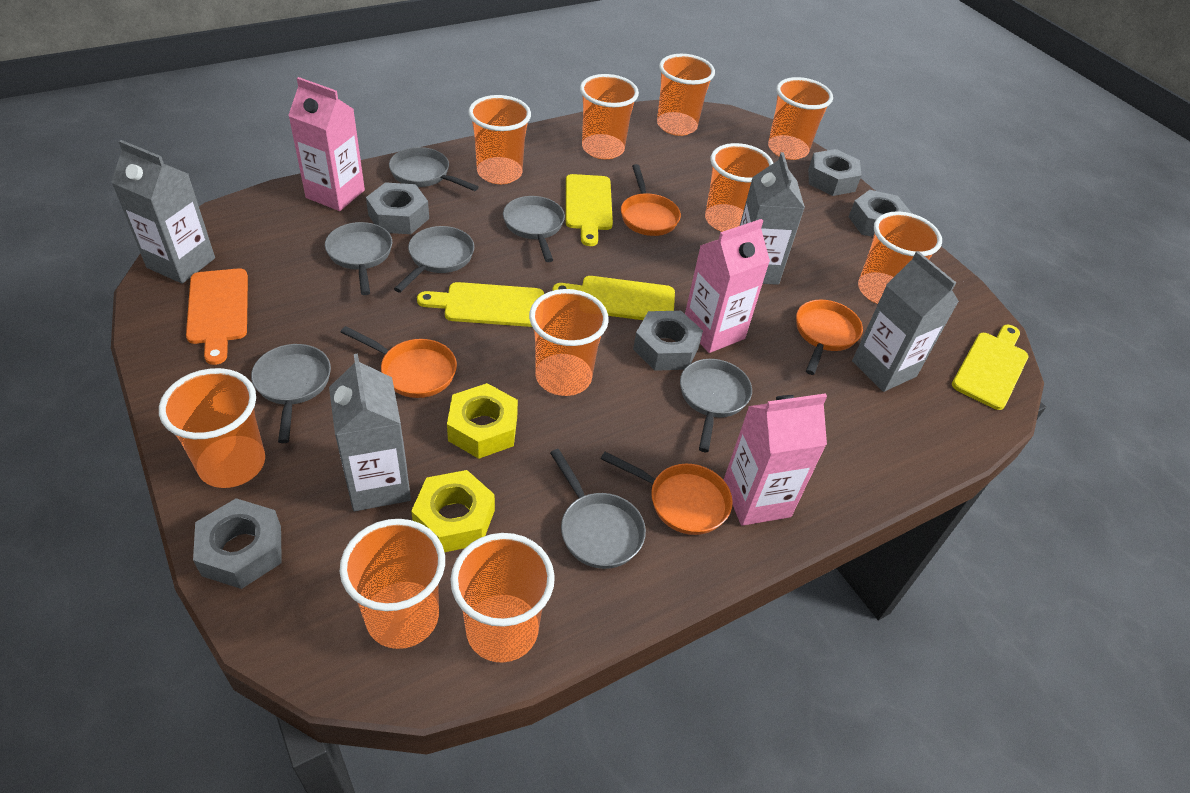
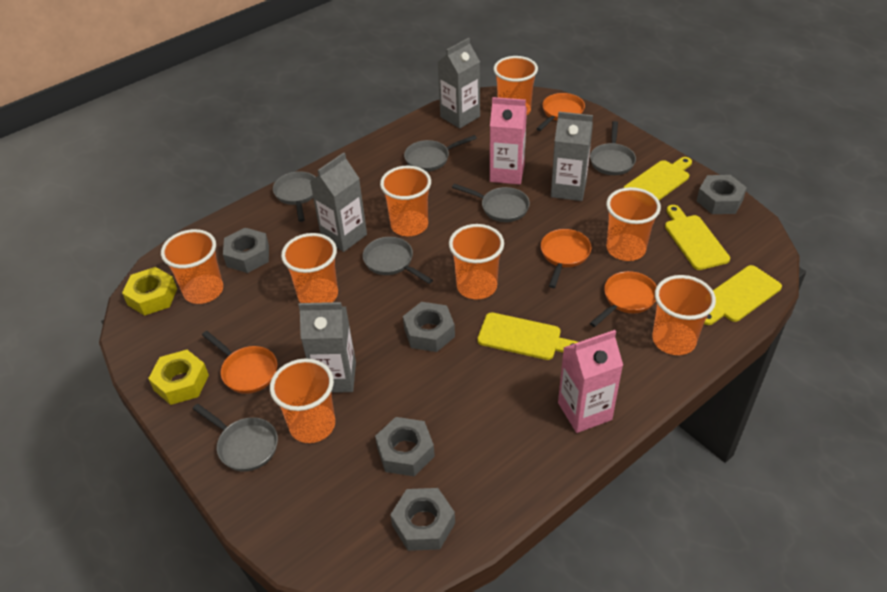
grey pan: 7 -> 6
orange cup: 10 -> 8
orange cutting board: 1 -> 0
pink carton: 3 -> 2

